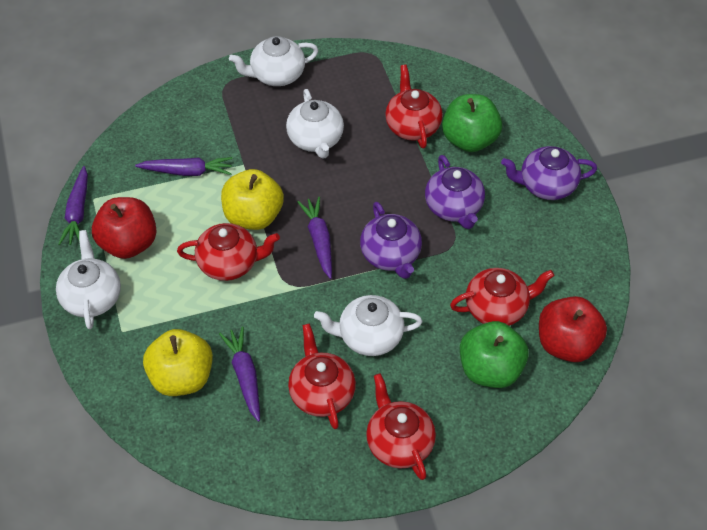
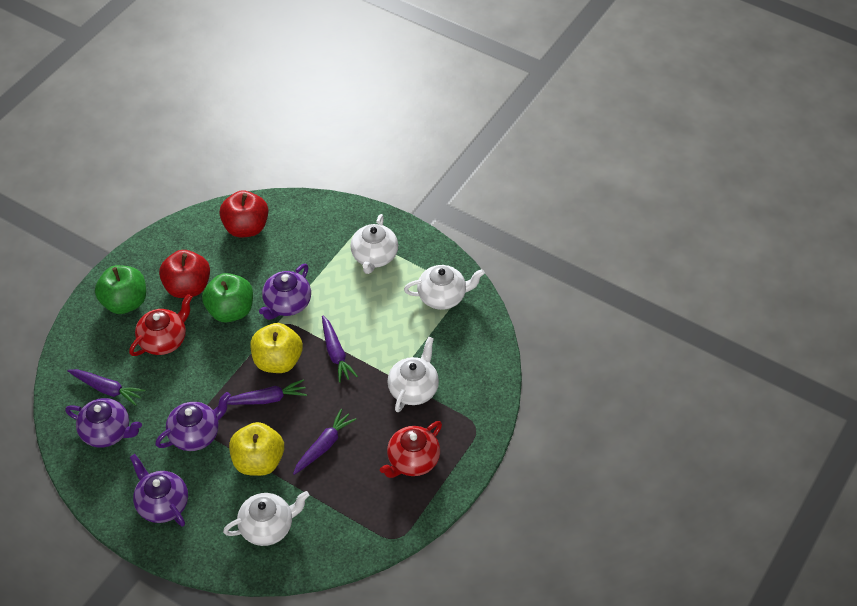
purple teapot: 3 -> 4
red teapot: 5 -> 2

